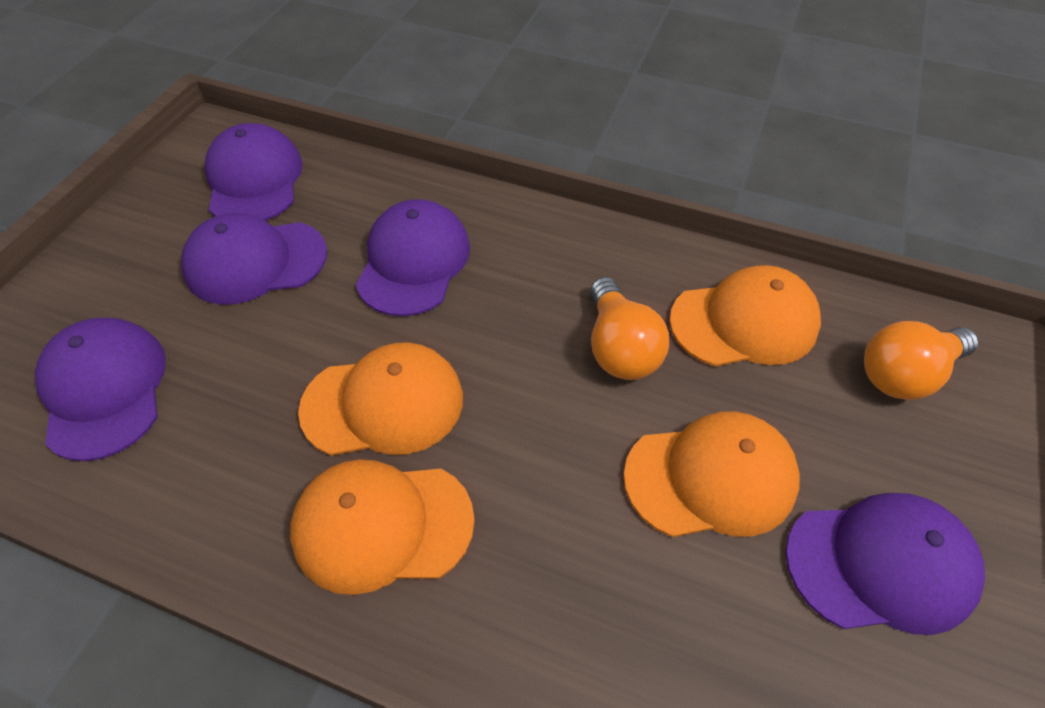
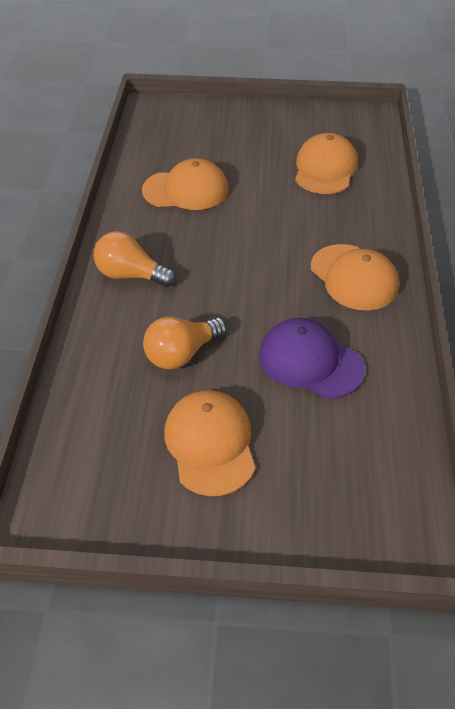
purple cap: 5 -> 1

